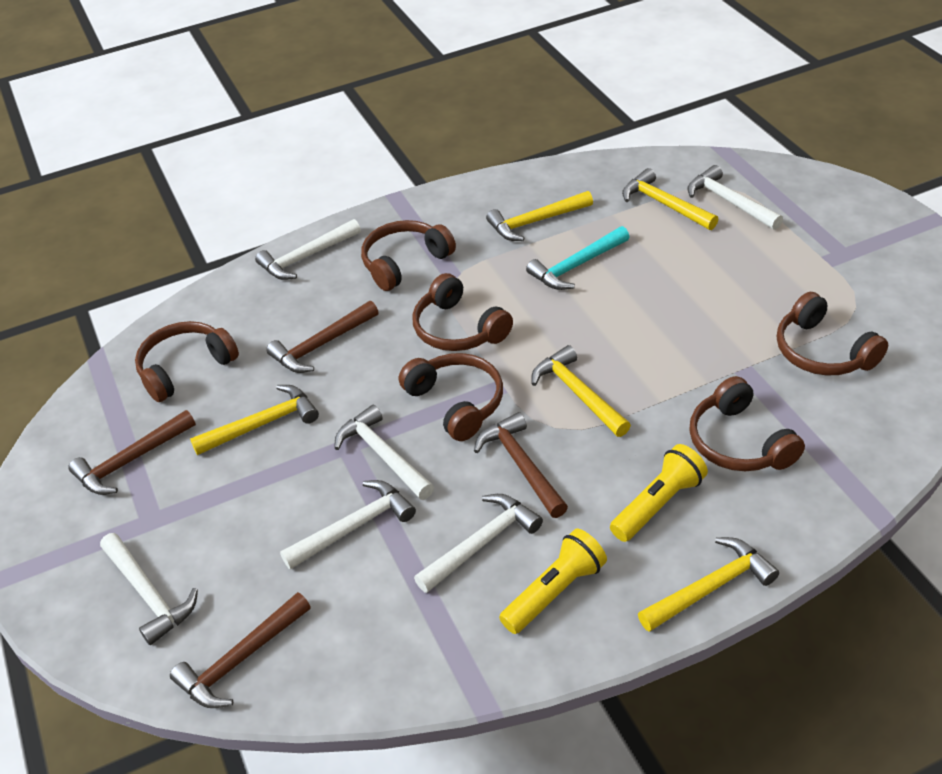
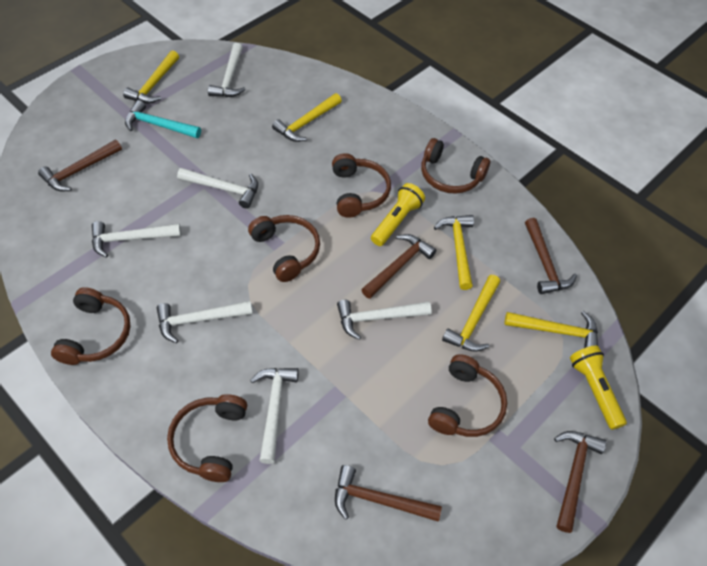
brown hammer: 4 -> 5

